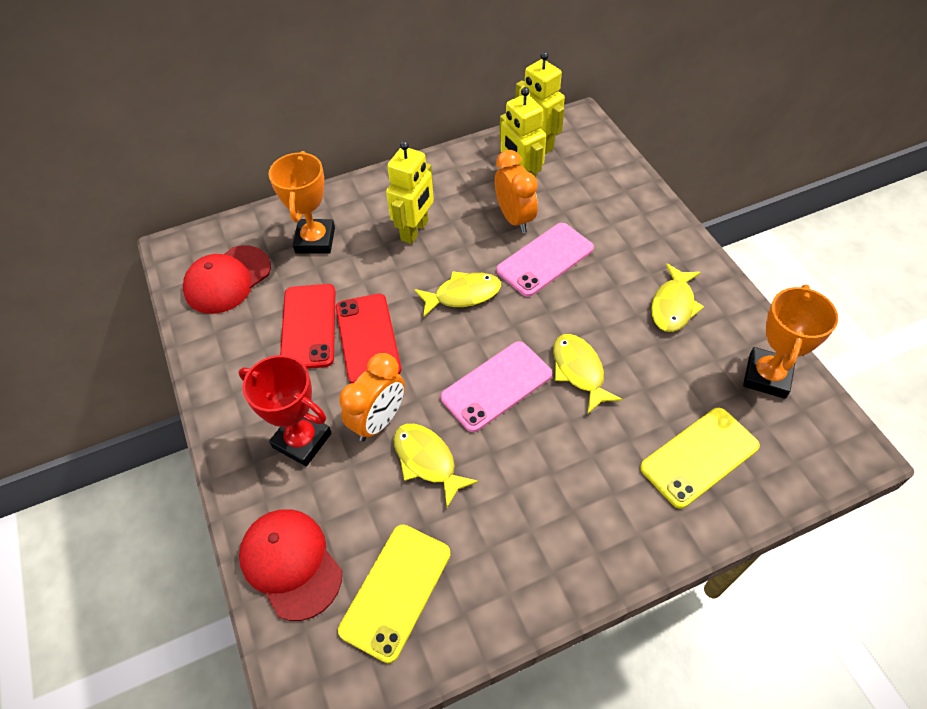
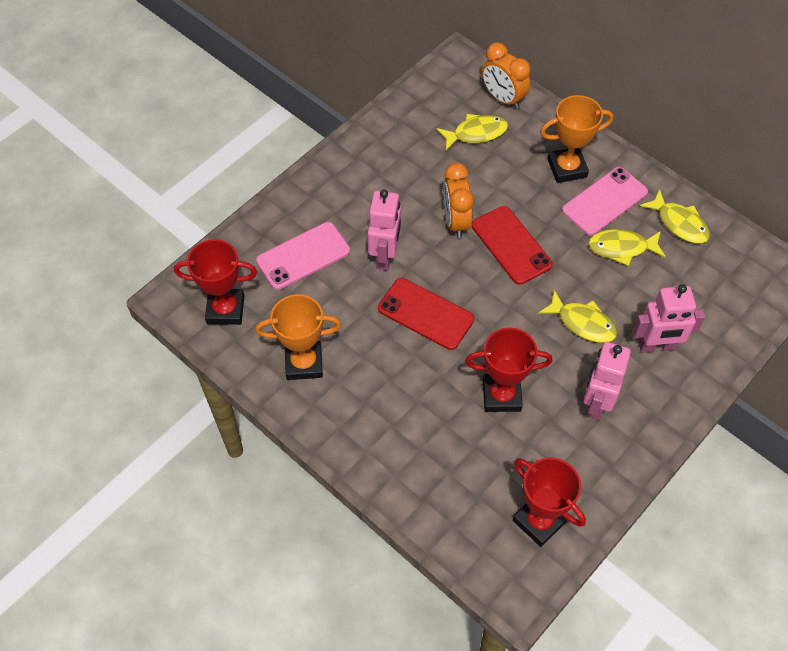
pink robot: 0 -> 3
red cap: 2 -> 0
red trophy: 1 -> 3
yellow phone: 2 -> 0
yellow robot: 3 -> 0

